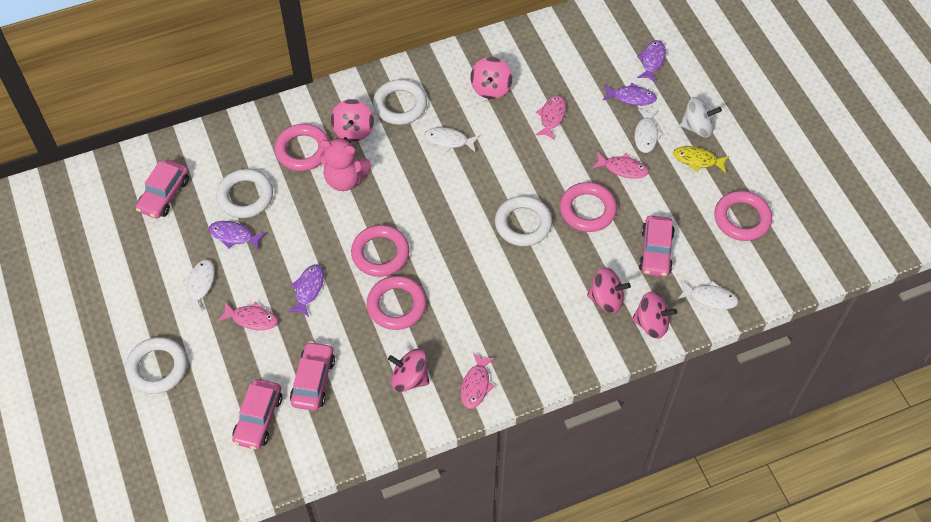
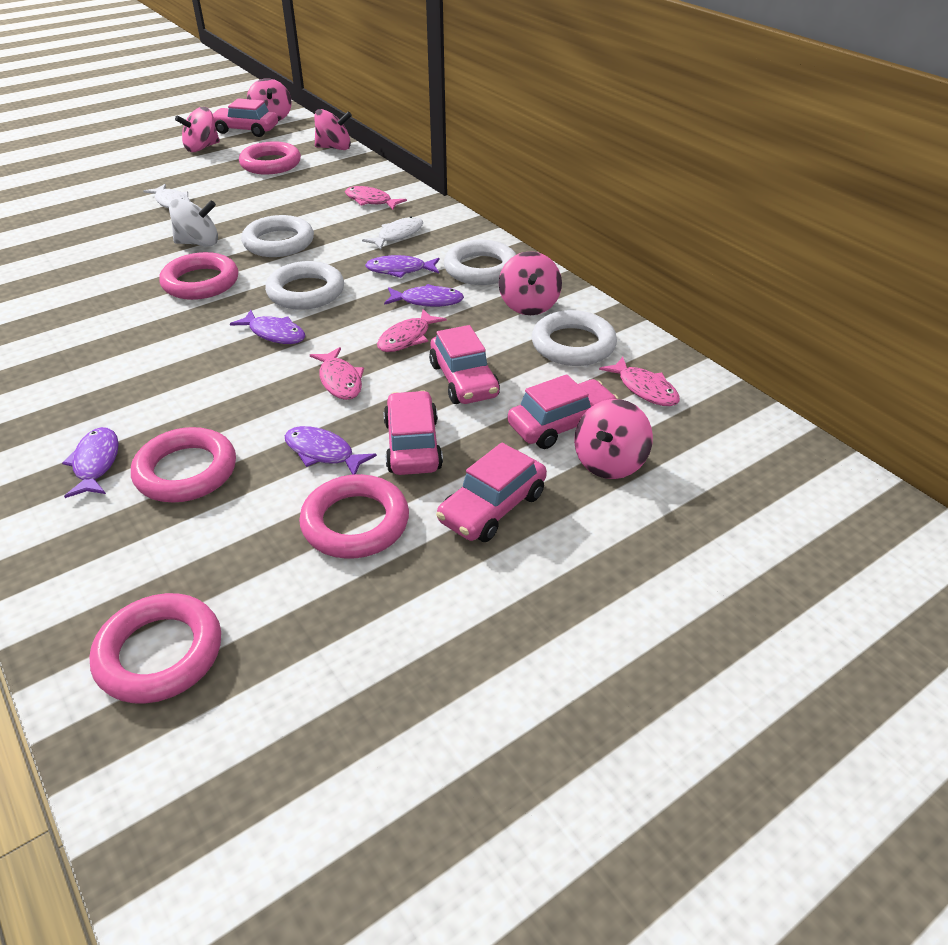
pink car: 4 -> 5
pink teddy bear: 1 -> 0
purple fish: 4 -> 5
white fish: 4 -> 2
yellow fish: 1 -> 0

